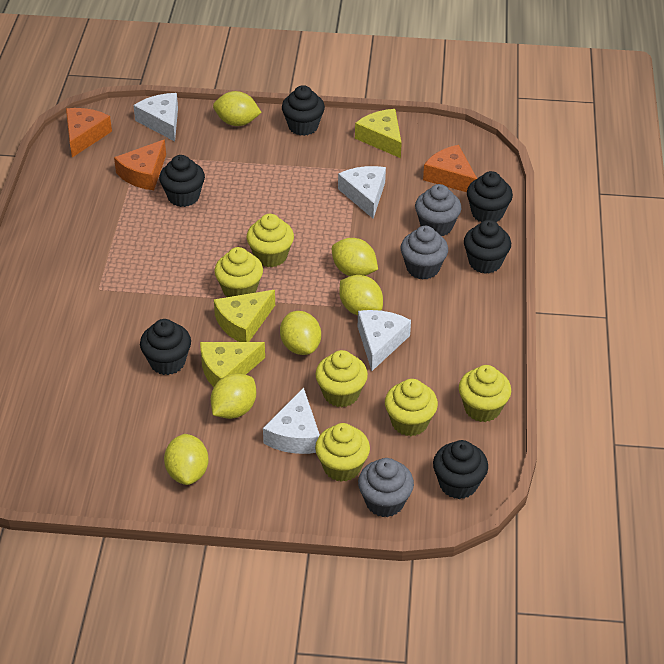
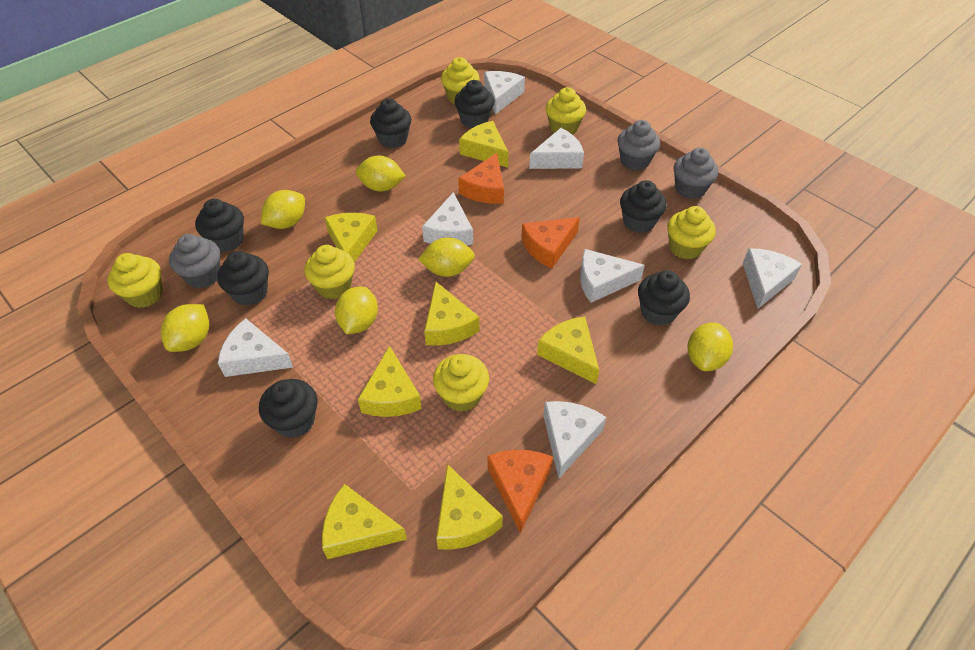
black cupcake: 6 -> 7
white cheese: 4 -> 7
yellow cheese: 3 -> 7

